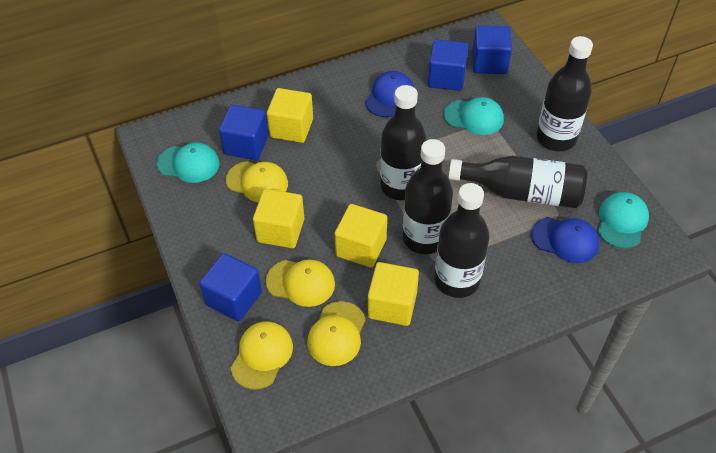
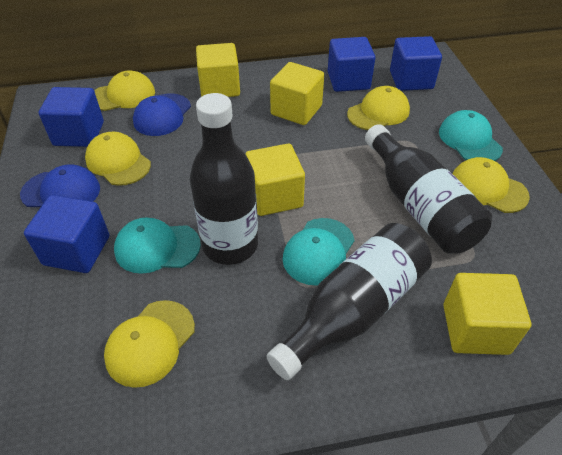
black bottle: 5 -> 3
yellow cap: 4 -> 5

